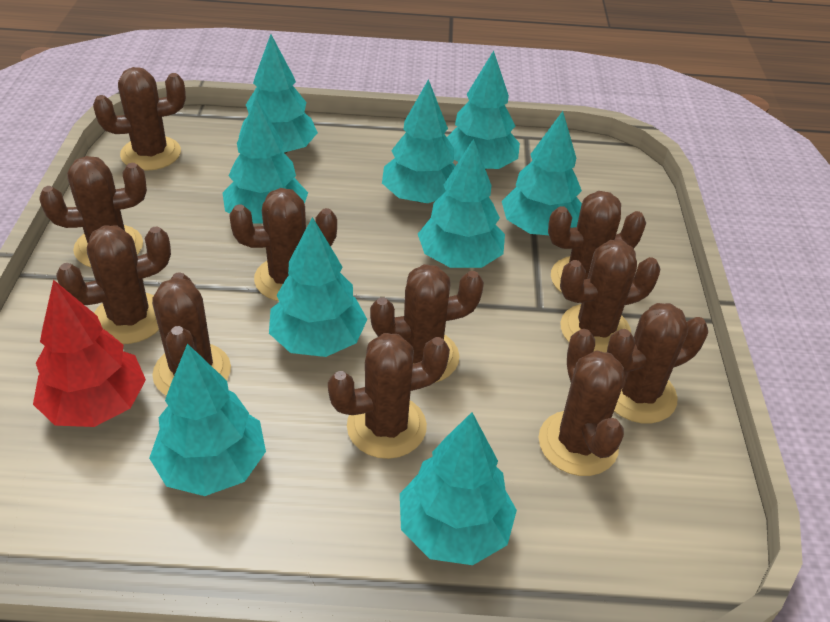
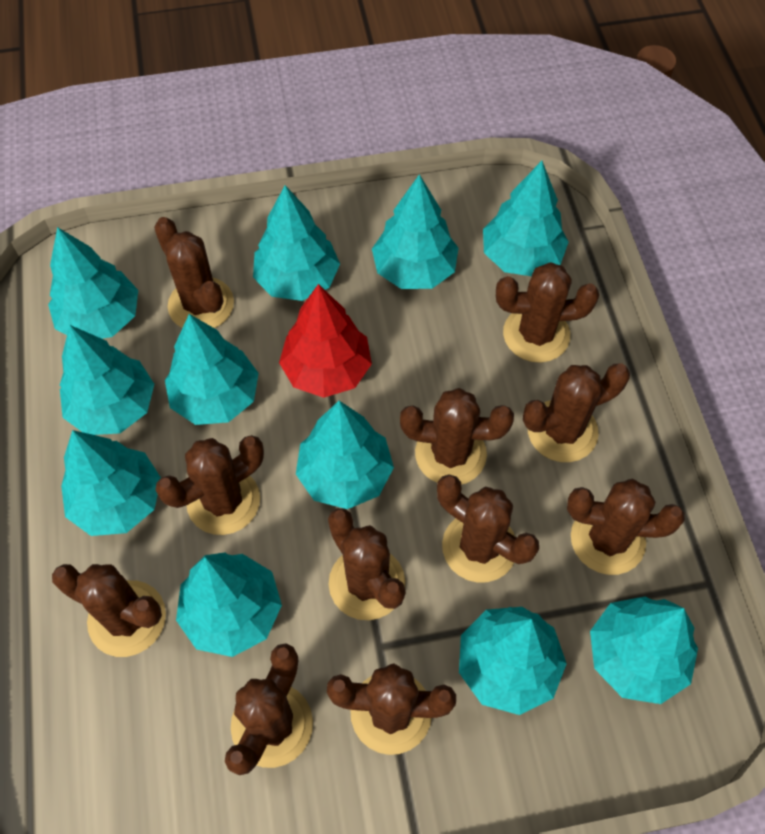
turquoise tree: 9 -> 11

